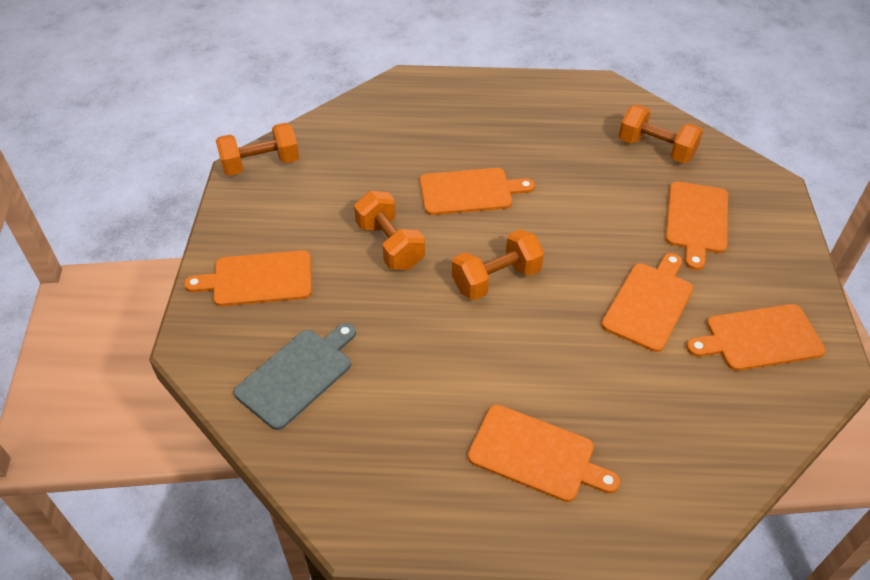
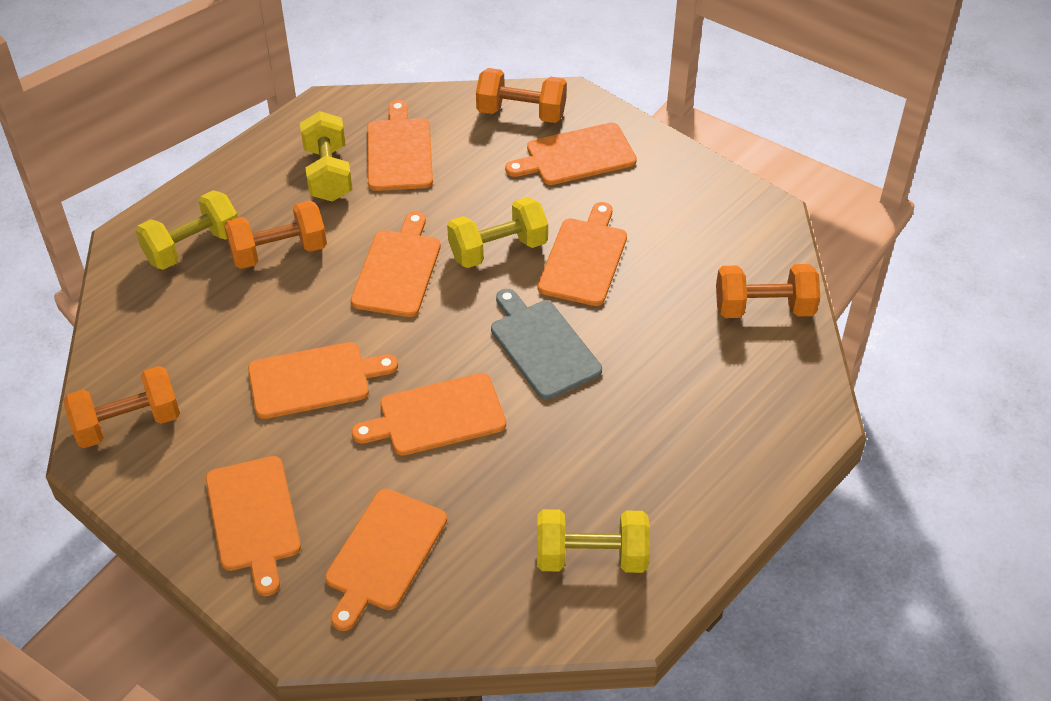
orange cutting board: 6 -> 8
yellow dumbbell: 0 -> 4

